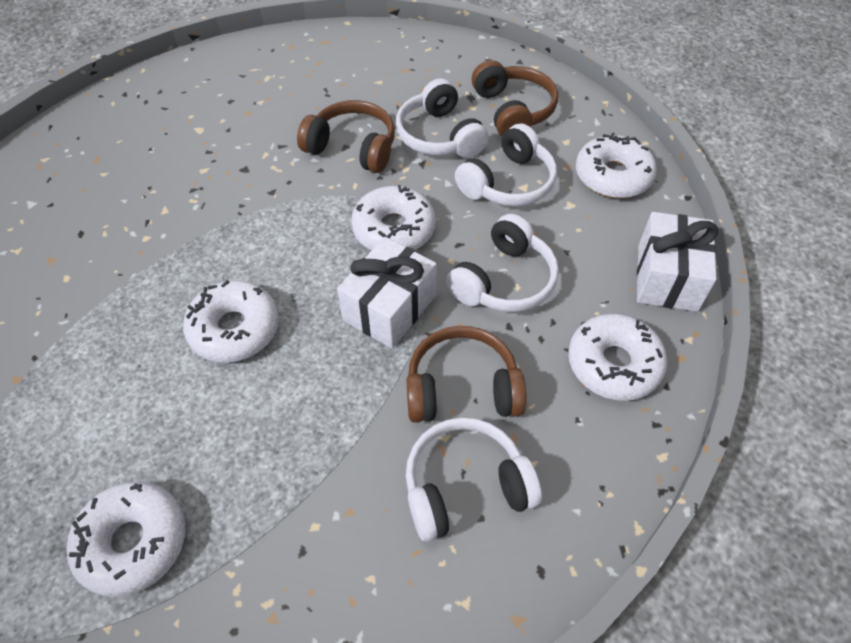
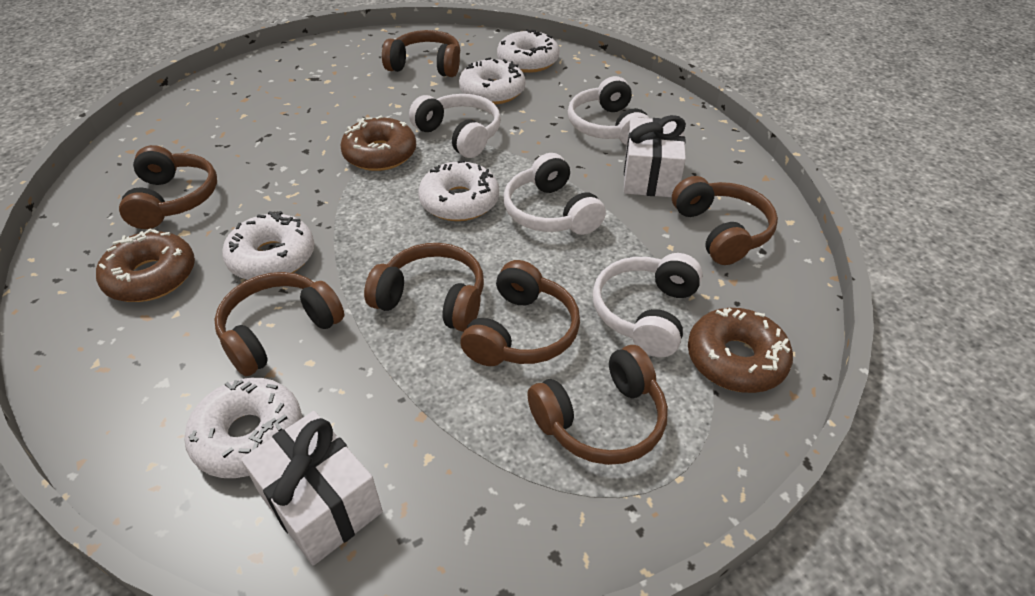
brown donut: 0 -> 3
brown headphones: 3 -> 7

